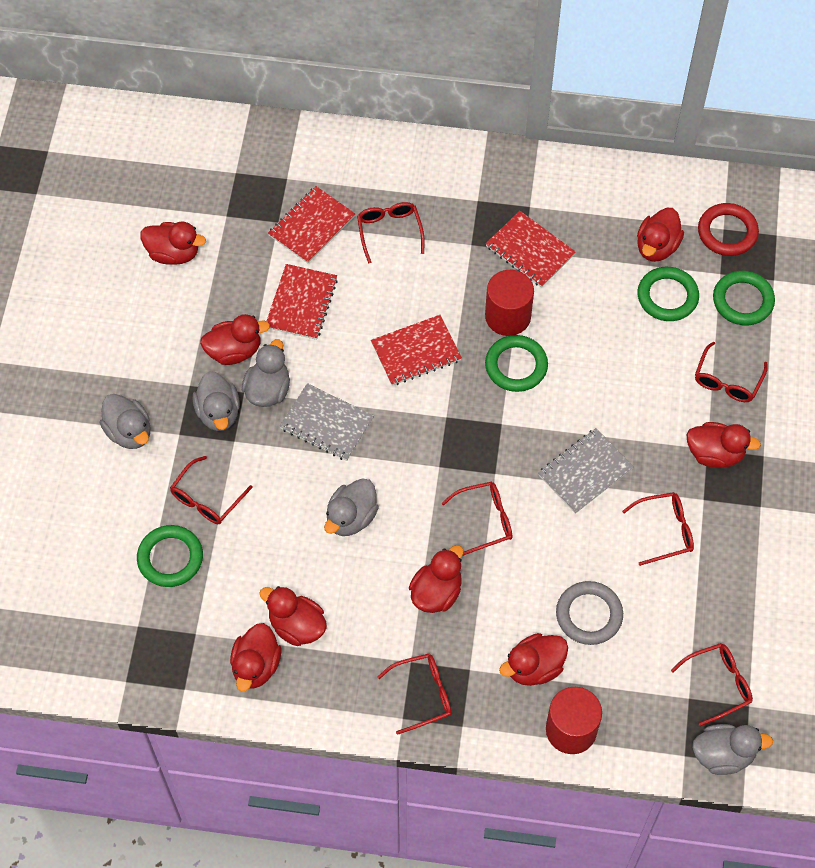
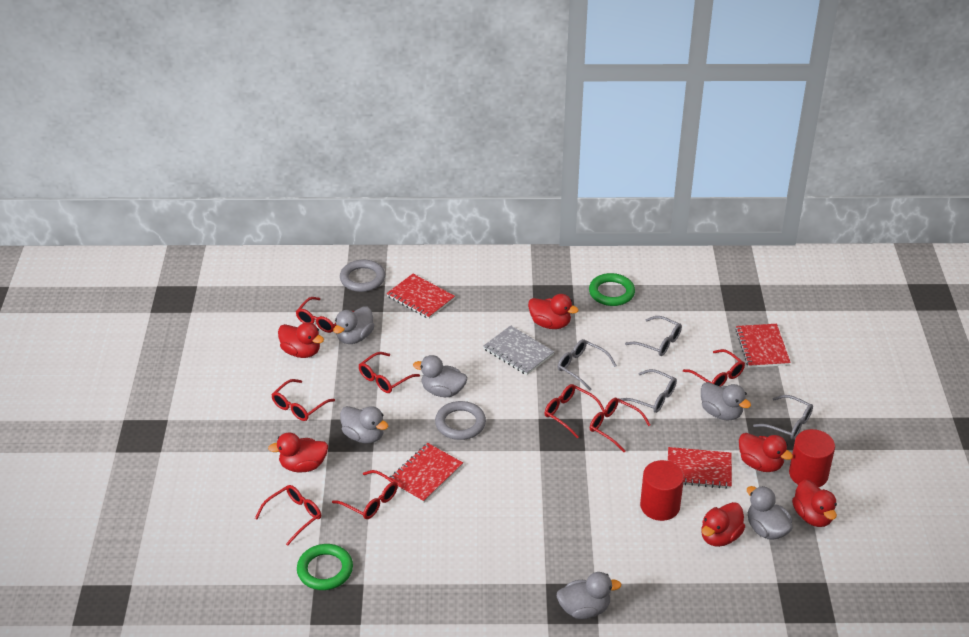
green ring: 4 -> 2
grey duck: 5 -> 6
grey glasses: 0 -> 4
grey notebook: 2 -> 1
grey ring: 1 -> 2
red duck: 8 -> 6
red glasses: 7 -> 8
red ring: 1 -> 0

